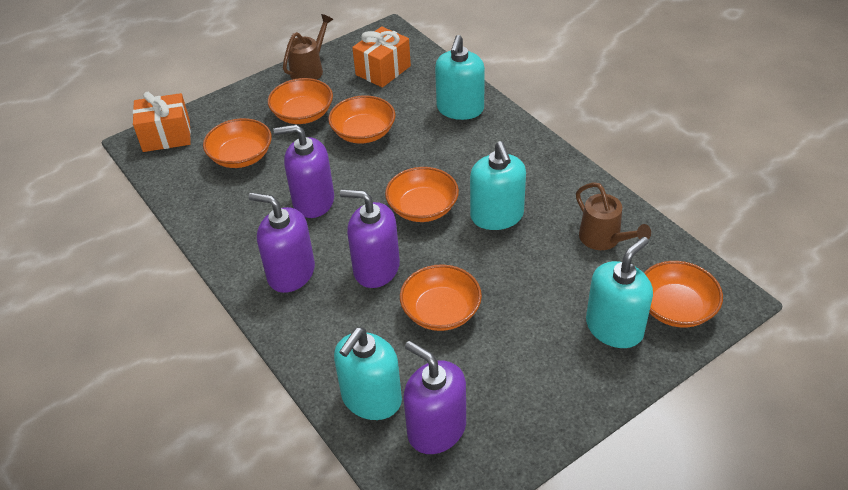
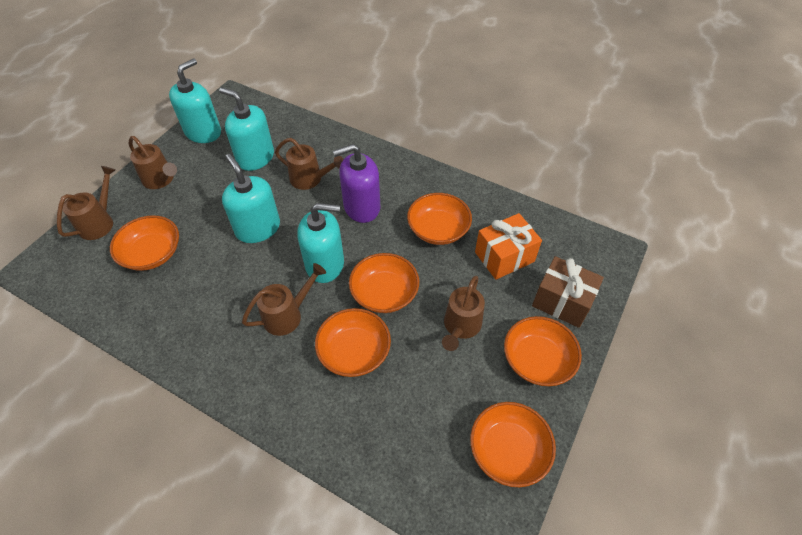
brown gift: 0 -> 1
brown watering can: 2 -> 5
orange gift: 2 -> 1
purple soap dispenser: 4 -> 1

